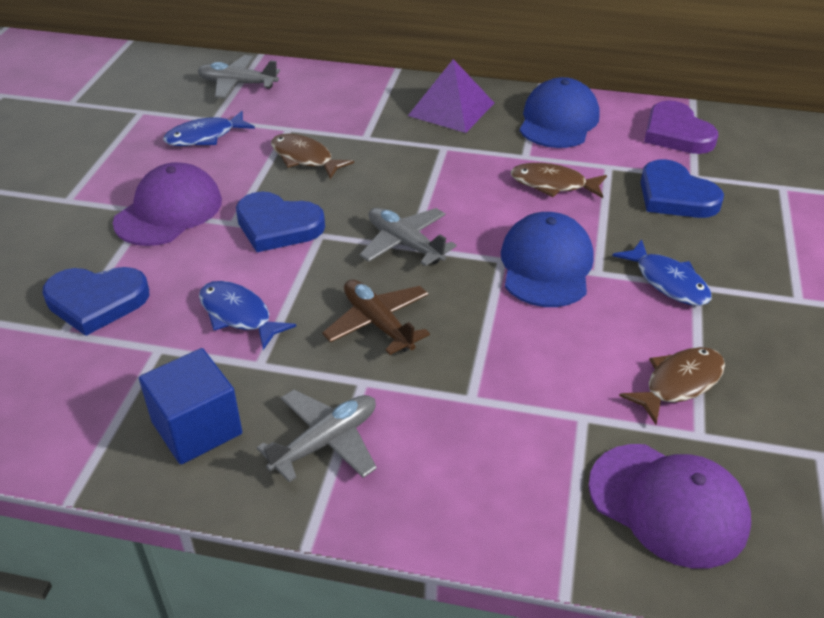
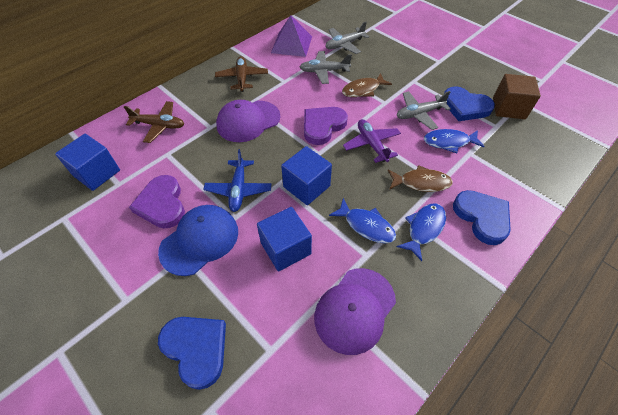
blue cap: 2 -> 1
blue cube: 1 -> 3
blue plane: 0 -> 1
brown cube: 0 -> 1
brown fish: 3 -> 2
brown plane: 1 -> 2
purple heart: 1 -> 2
purple plane: 0 -> 1

